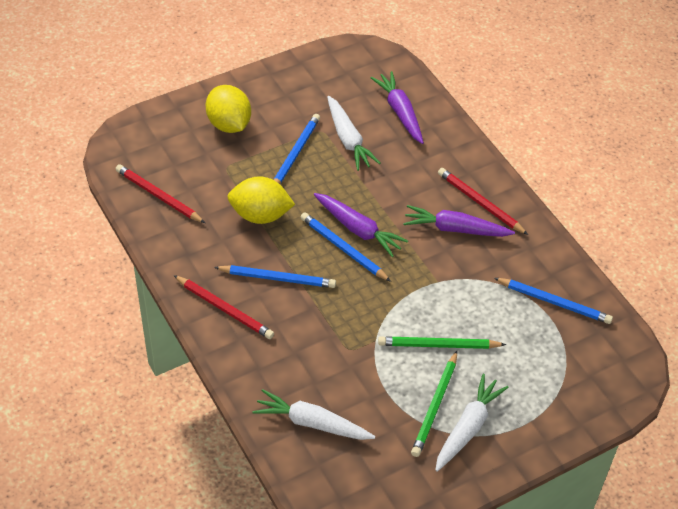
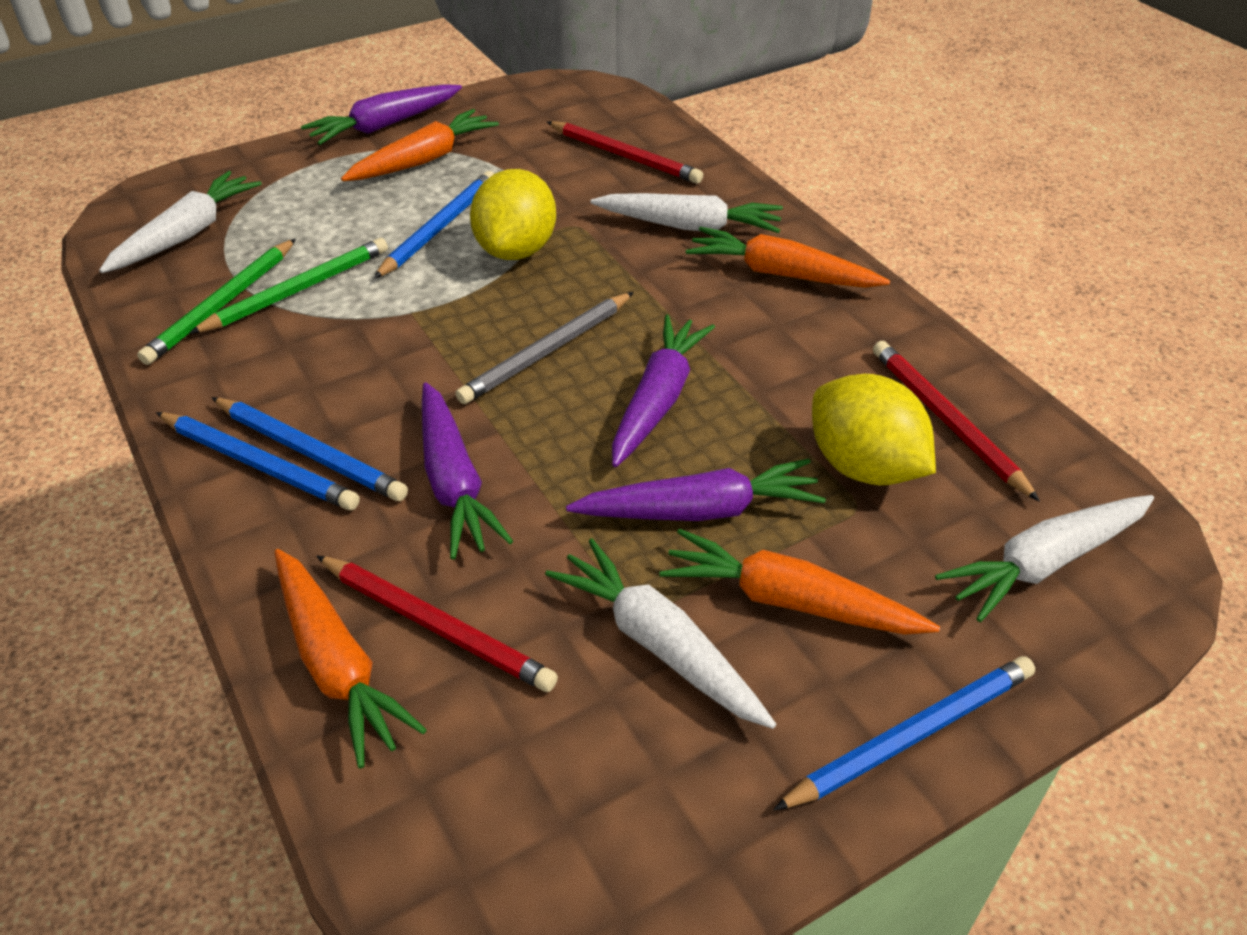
grey pencil: 0 -> 1
orange carrot: 0 -> 4
purple carrot: 3 -> 4
white carrot: 3 -> 4

